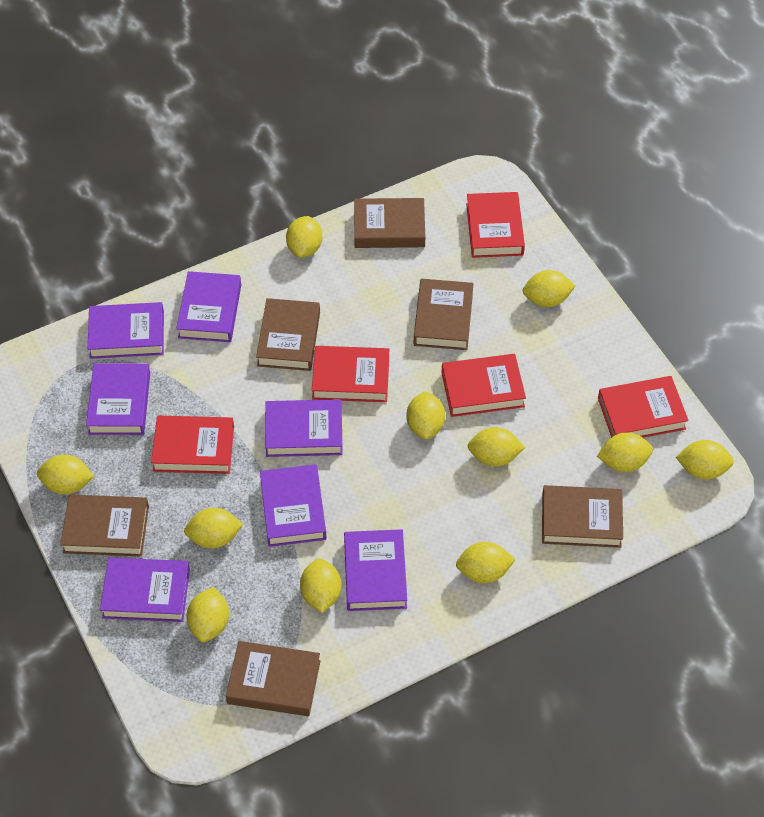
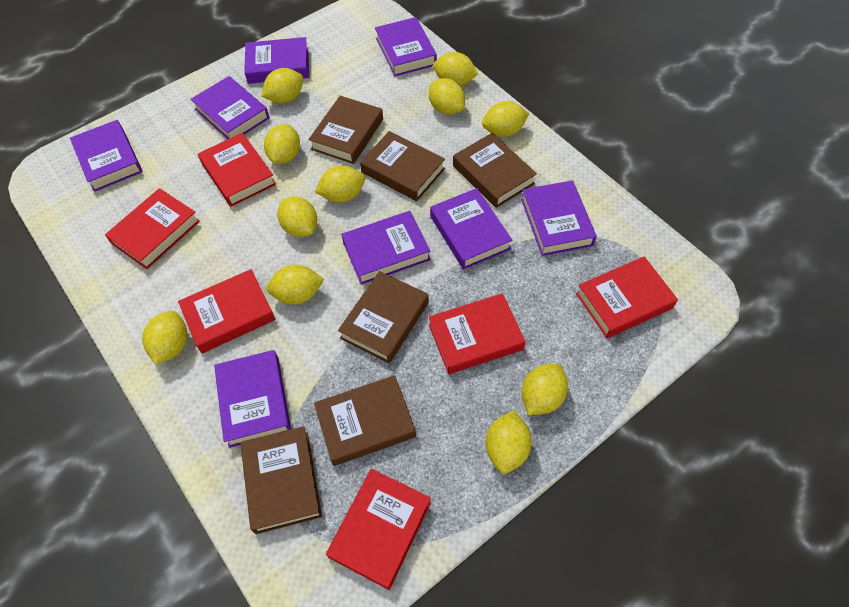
purple book: 7 -> 8
red book: 5 -> 6

